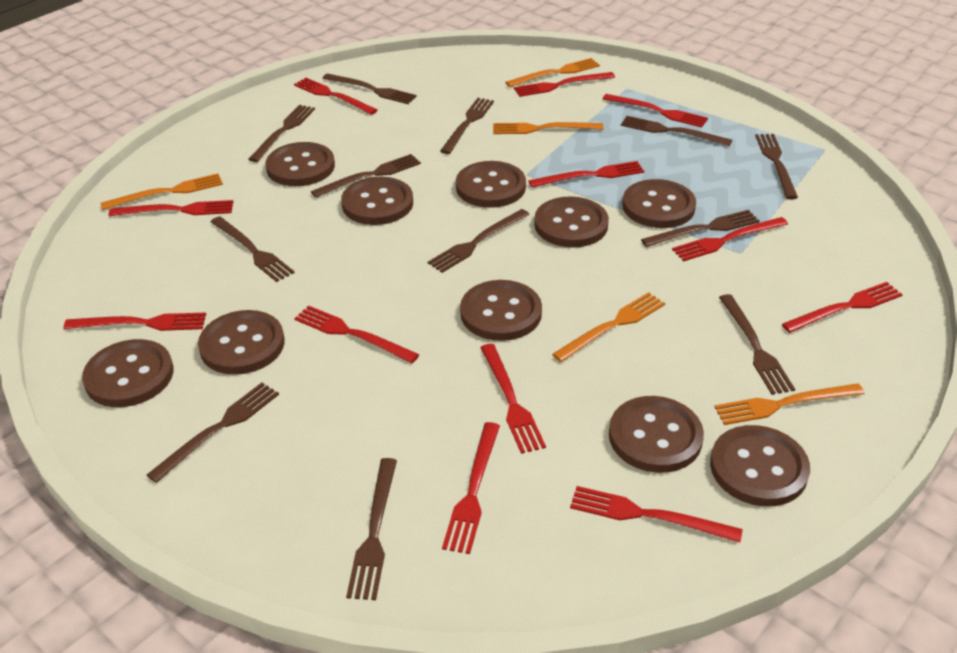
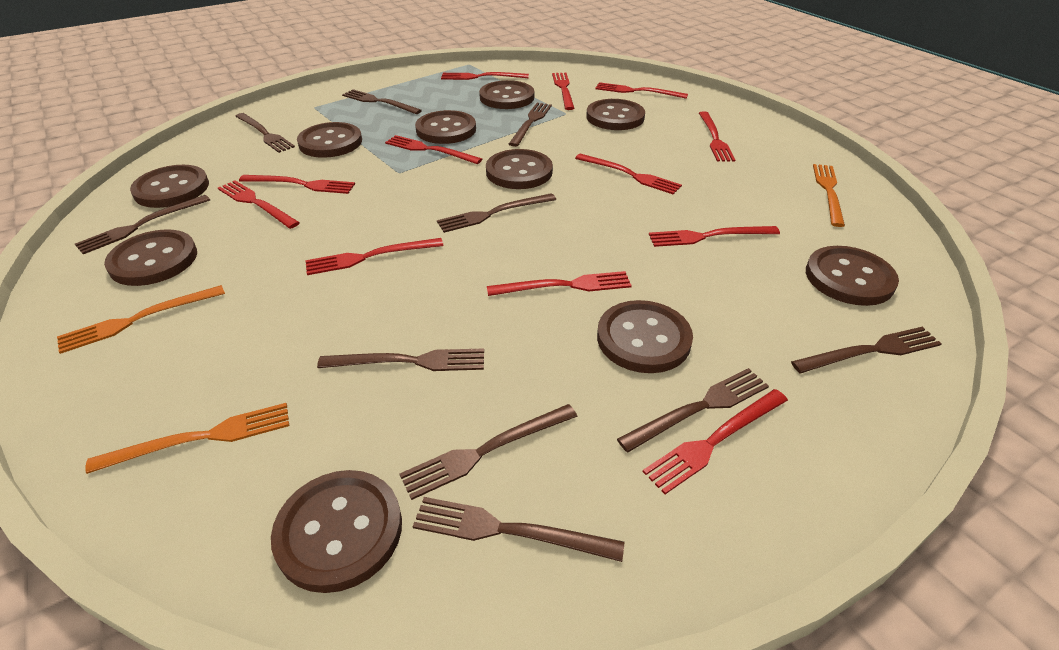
brown fork: 12 -> 10
orange fork: 5 -> 3

